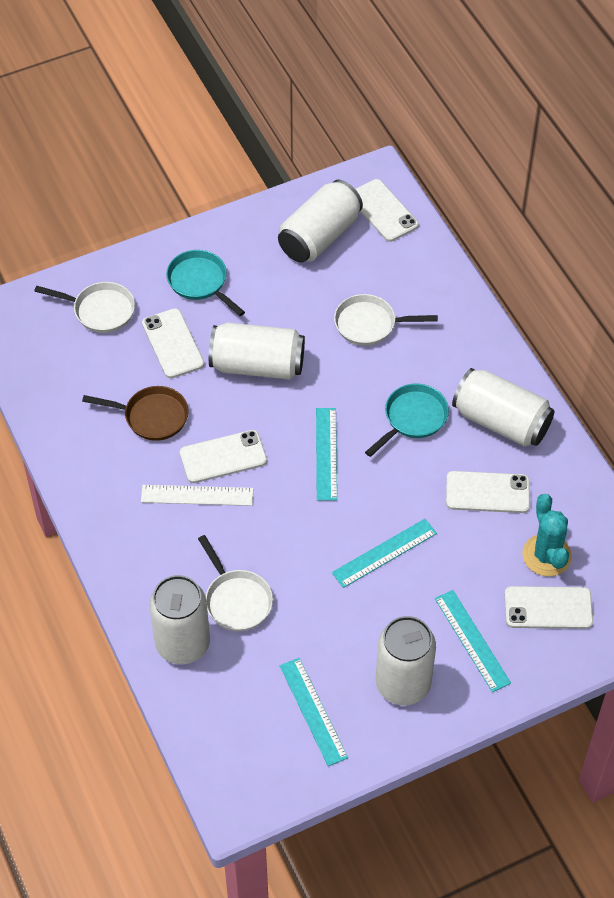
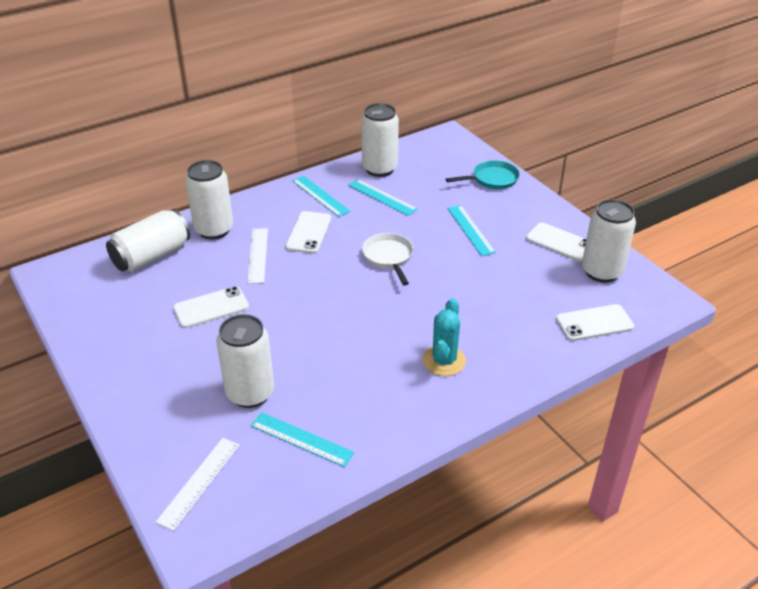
brown pan: 1 -> 0
turquoise pan: 2 -> 1
white pan: 3 -> 1
white phone: 5 -> 4
white ruler: 1 -> 2

